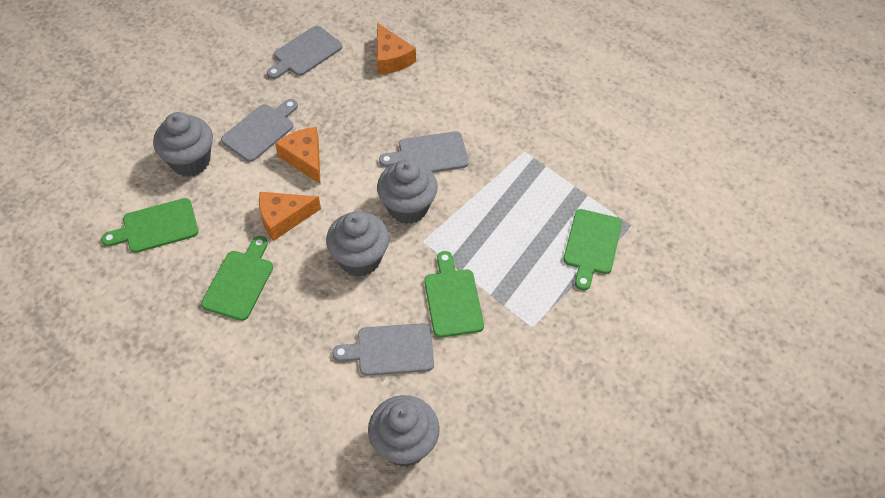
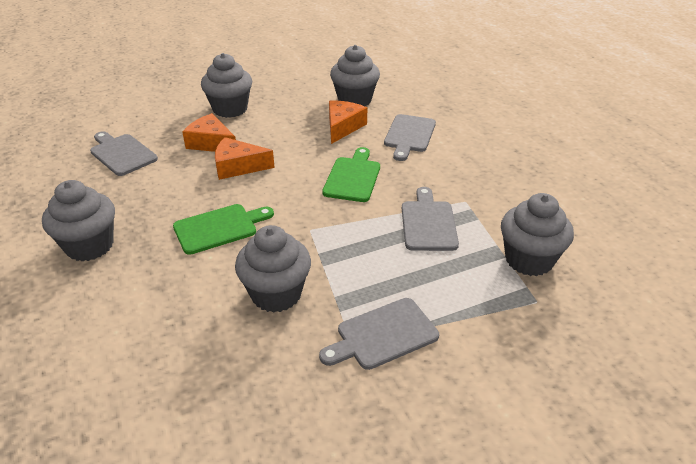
green cutting board: 4 -> 2
grey cupcake: 4 -> 5

